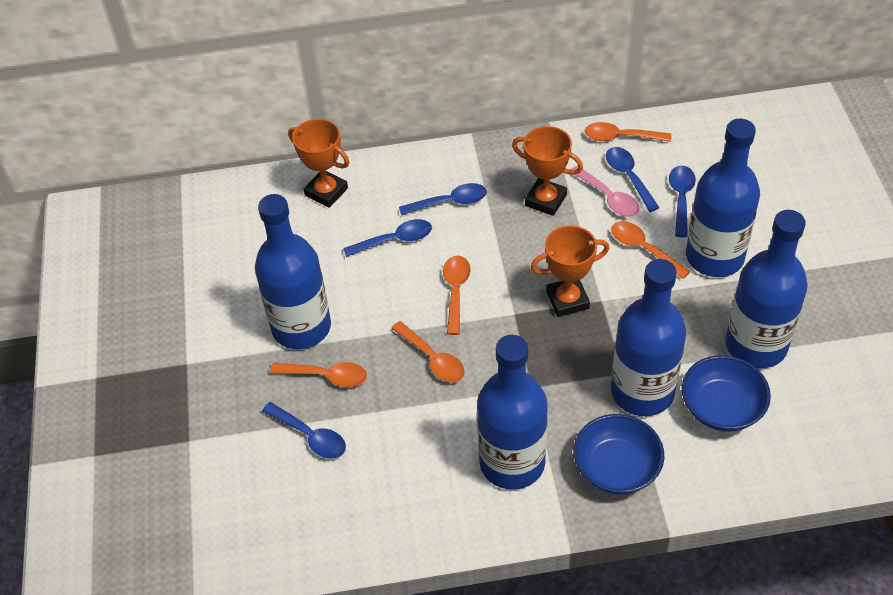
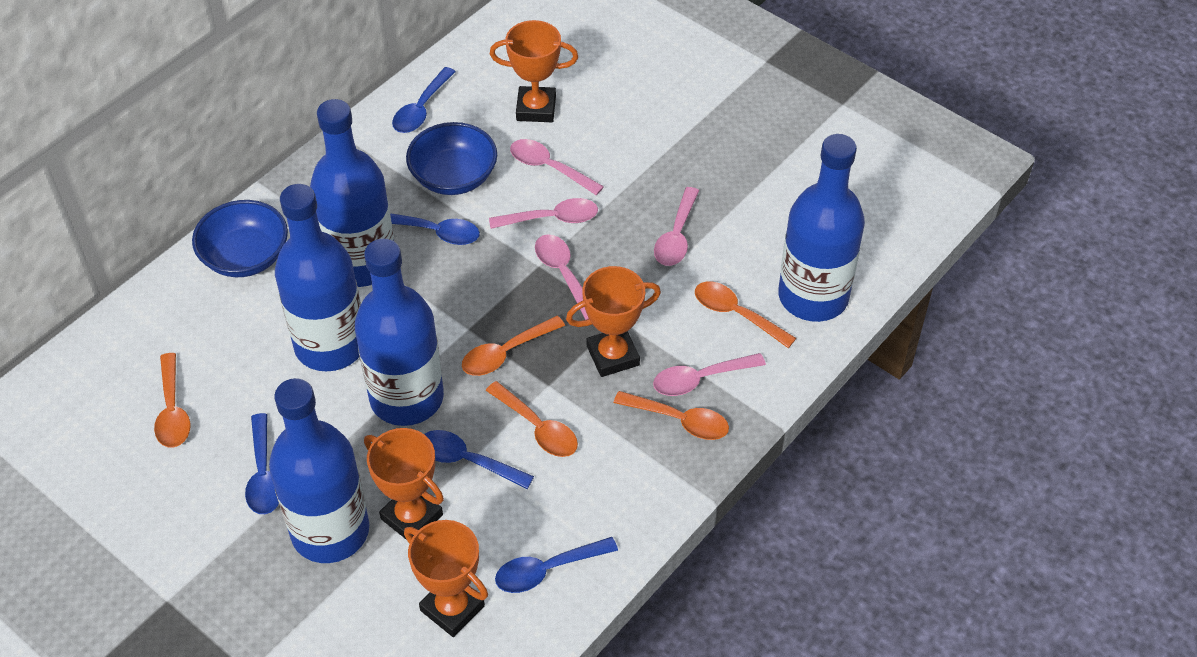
orange trophy: 3 -> 4
pink spoon: 1 -> 5

